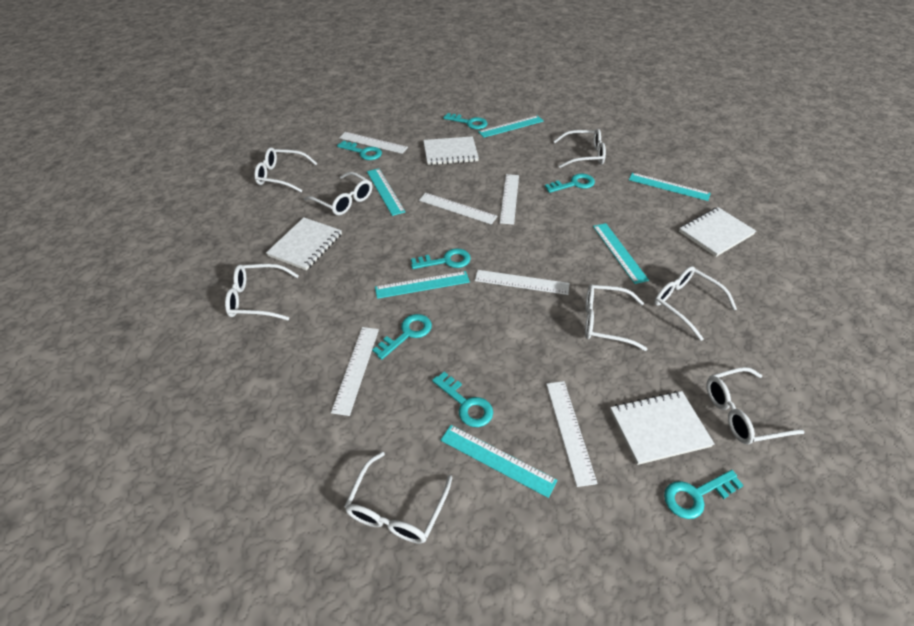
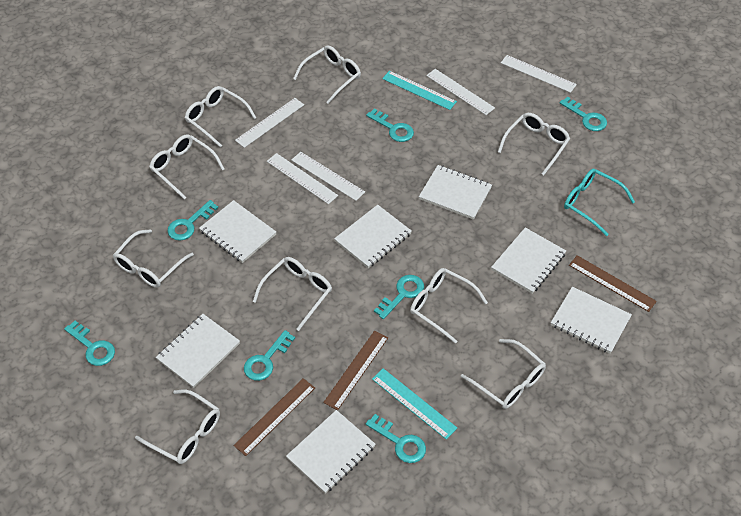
brown ruler: 0 -> 3
turquoise glasses: 0 -> 1
turquoise ruler: 6 -> 2
white glasses: 8 -> 9
white notebook: 4 -> 7
white ruler: 6 -> 5

